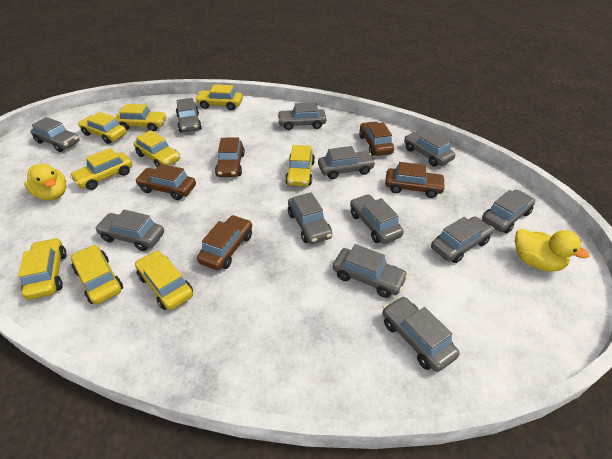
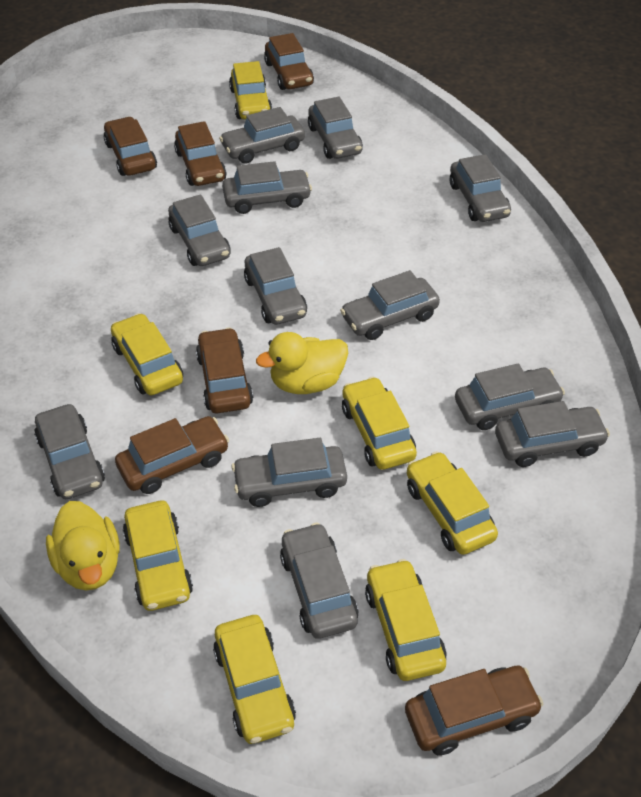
brown car: 5 -> 6
yellow car: 9 -> 7

